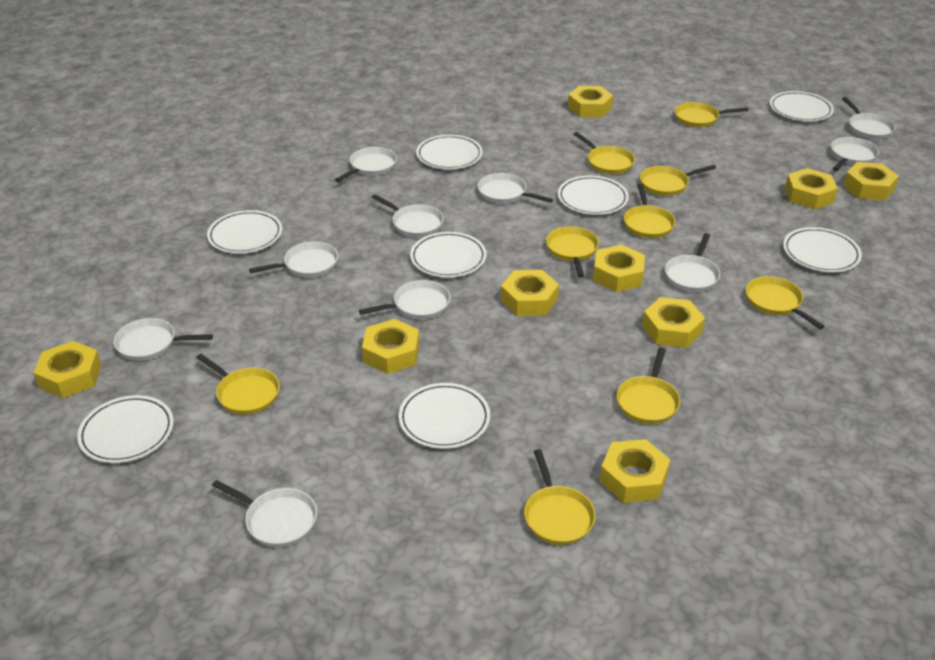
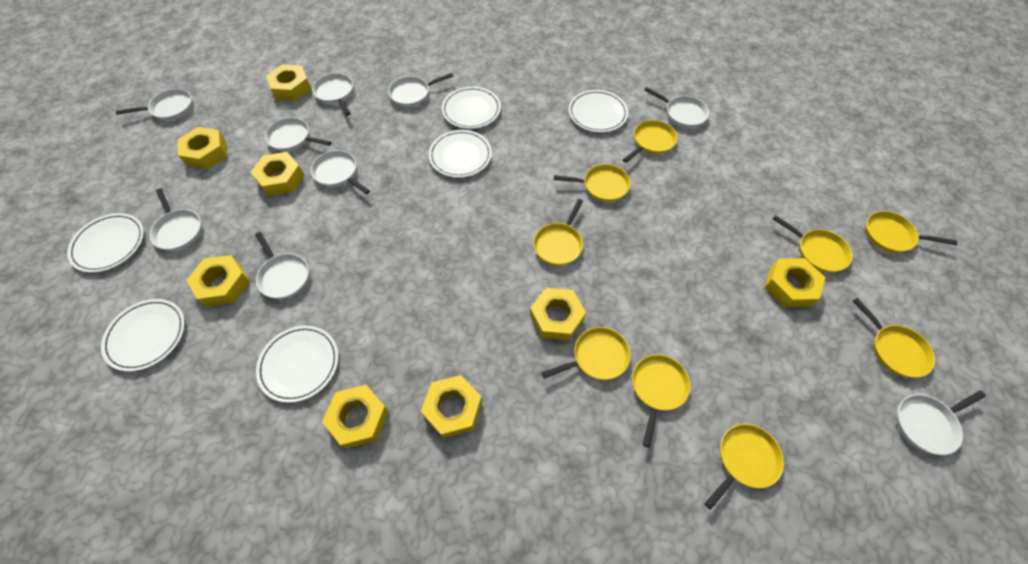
white pan: 10 -> 9
white plate: 8 -> 6
yellow nut: 9 -> 8

